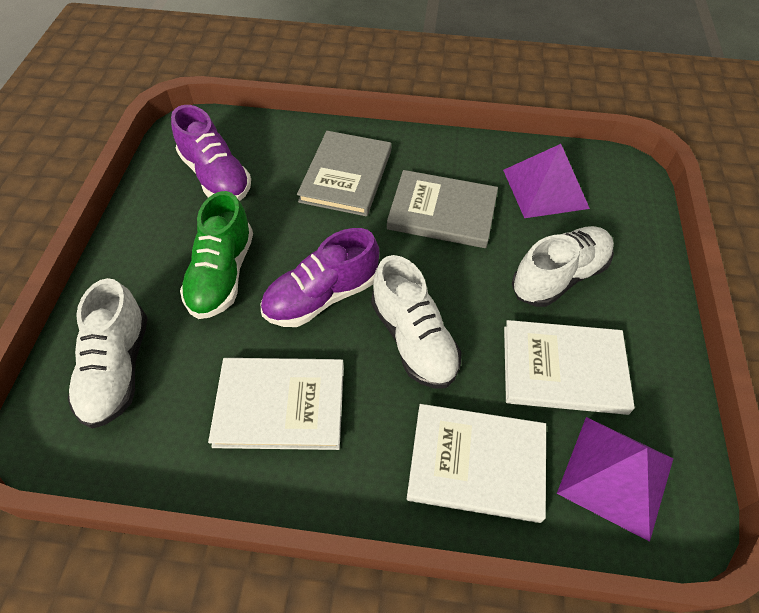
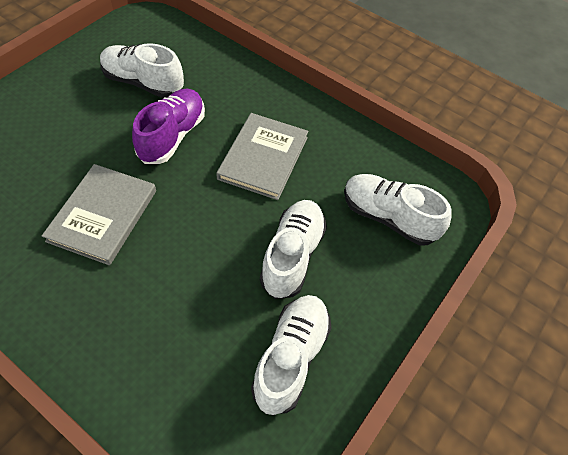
green shoe: 1 -> 0
purple pyramid: 2 -> 0
purple shoe: 2 -> 1
white book: 3 -> 0
white shoe: 3 -> 4

